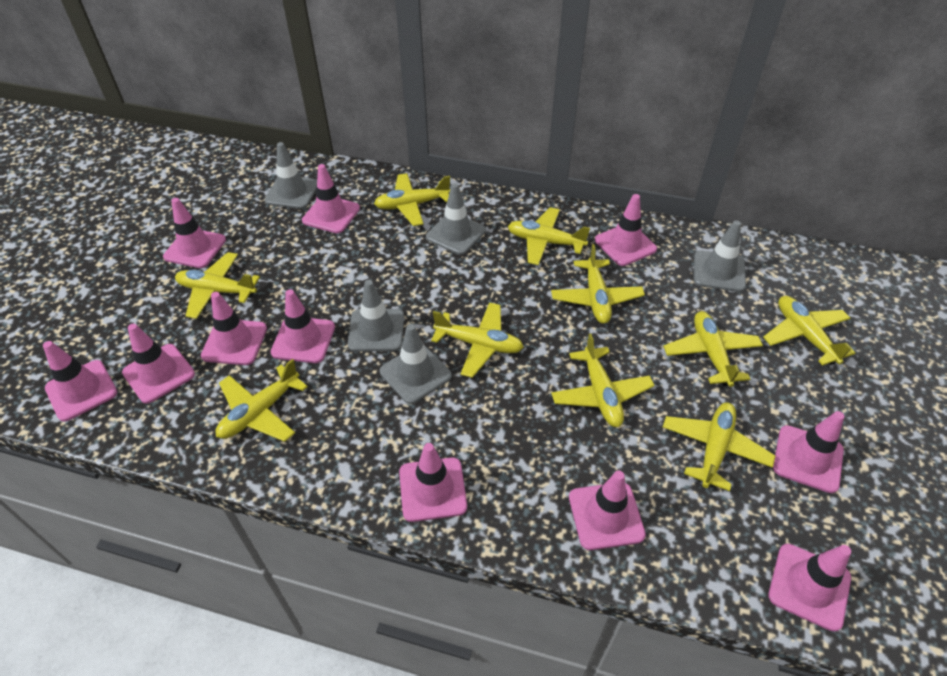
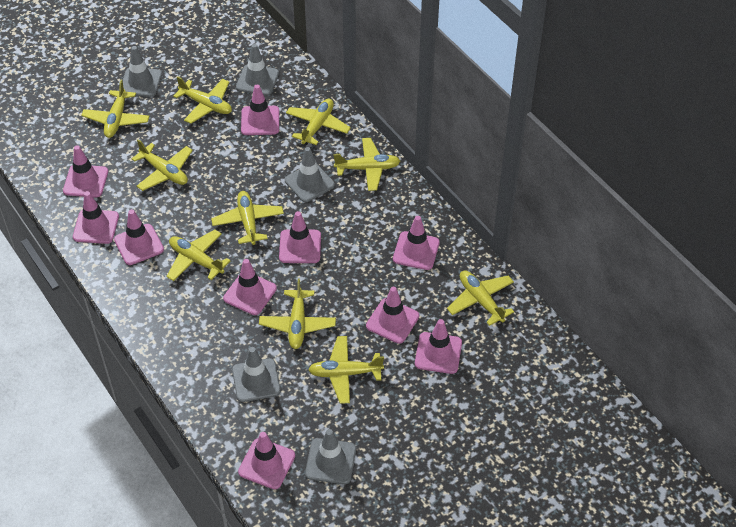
pink traffic cone: 11 -> 10

